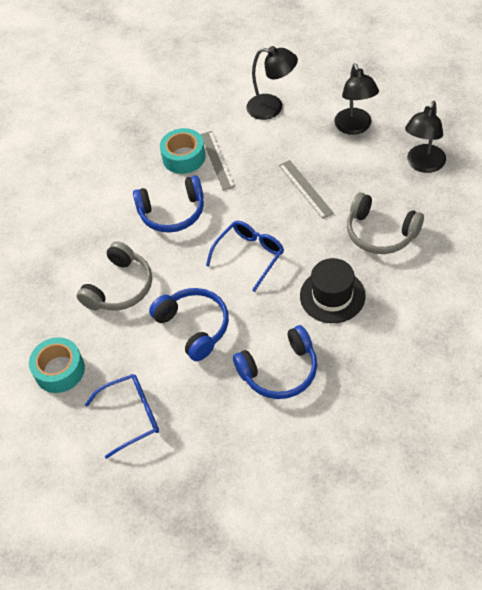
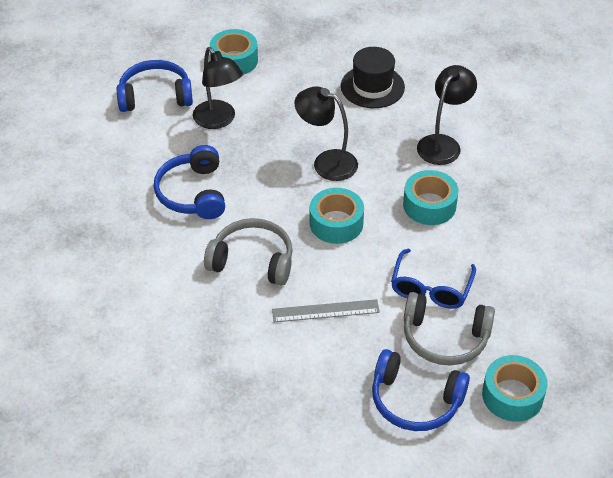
blue glasses: 2 -> 1
grey ruler: 2 -> 1
turquoise tape: 2 -> 4

